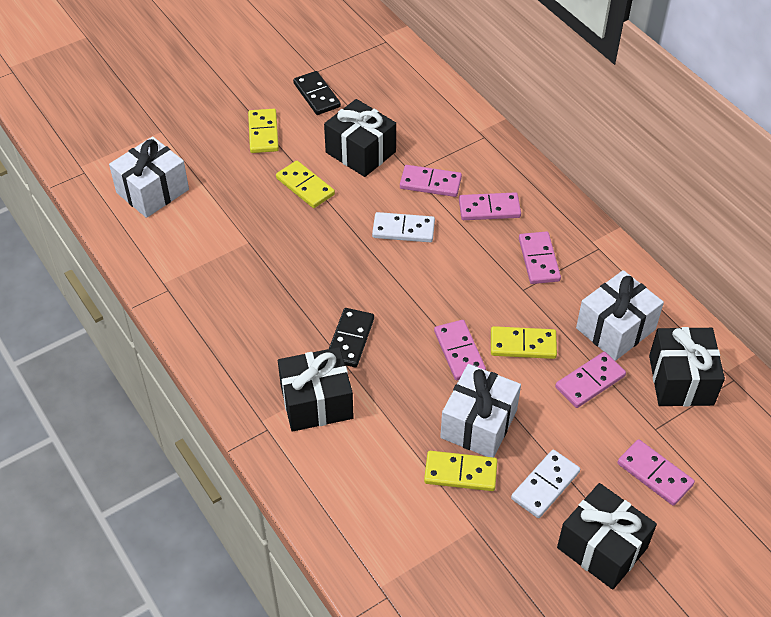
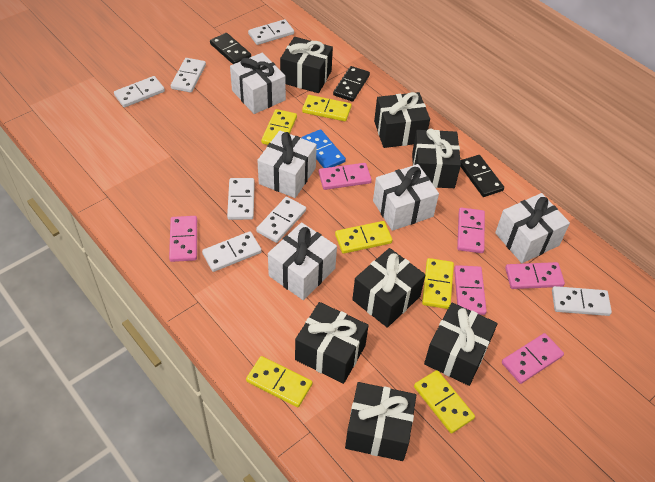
black domino: 2 -> 3
black gift: 4 -> 7
blue domino: 0 -> 1
white domino: 2 -> 7
white gift: 3 -> 5
yellow domino: 4 -> 6

